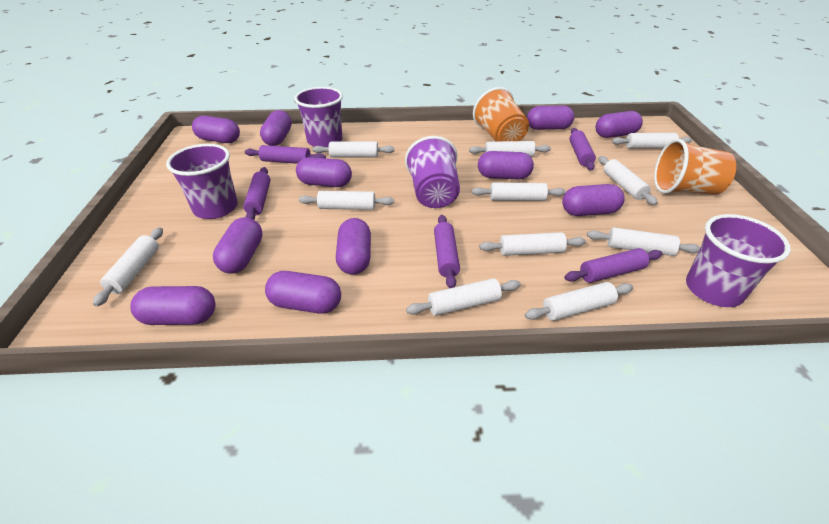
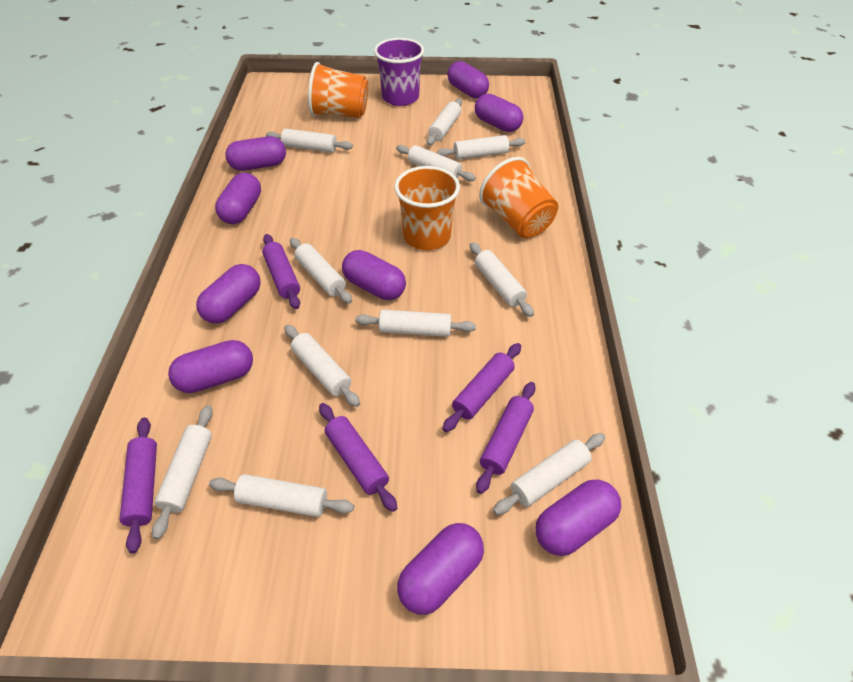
orange cup: 2 -> 3
purple capsule: 11 -> 9
purple cup: 4 -> 1

